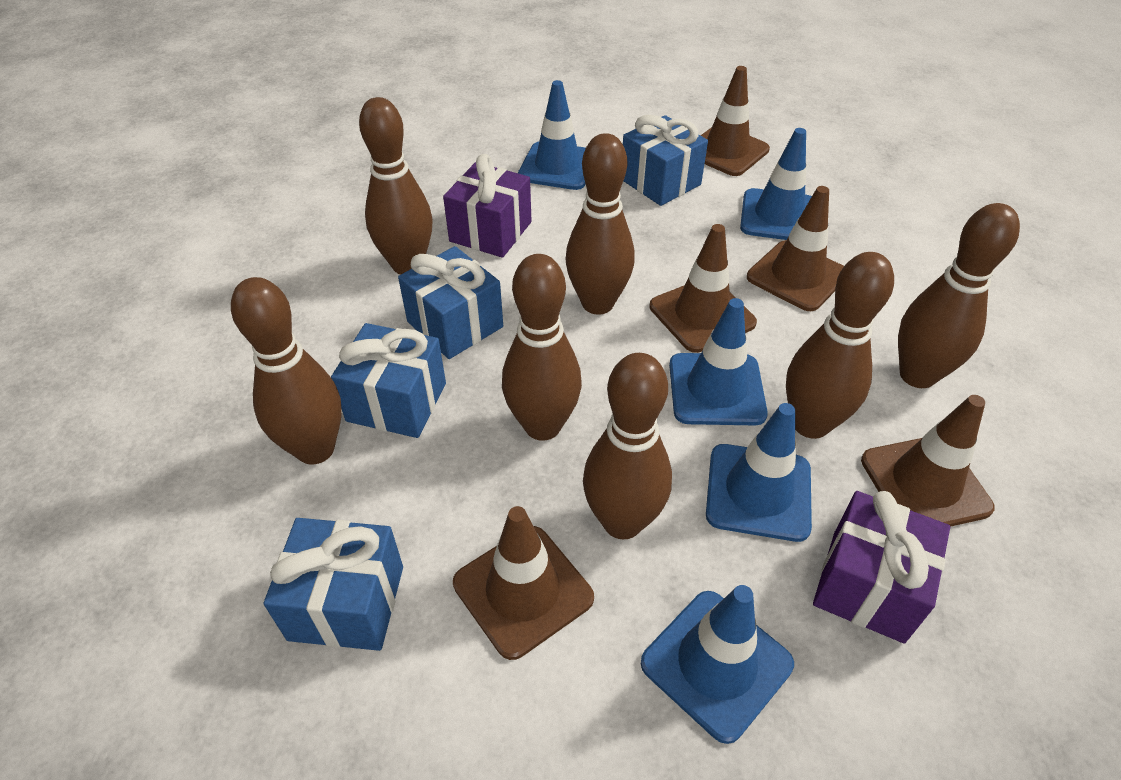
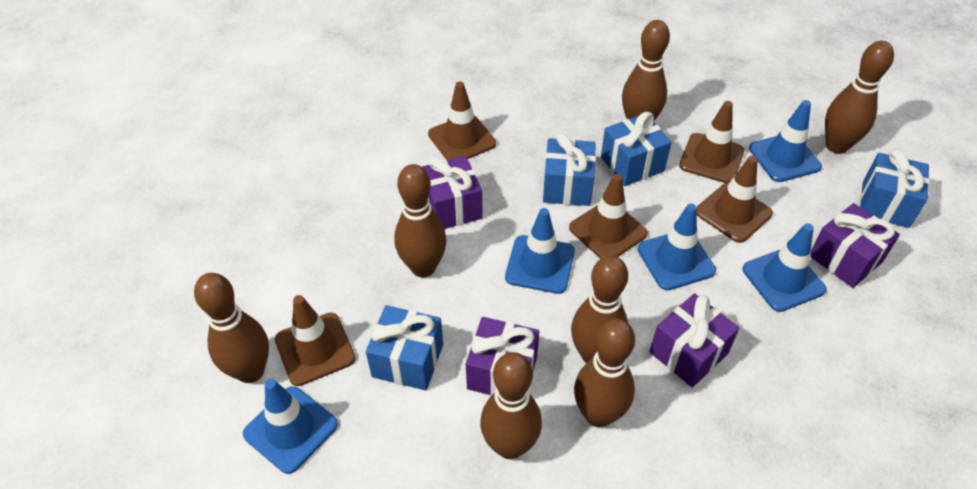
purple gift: 2 -> 4

